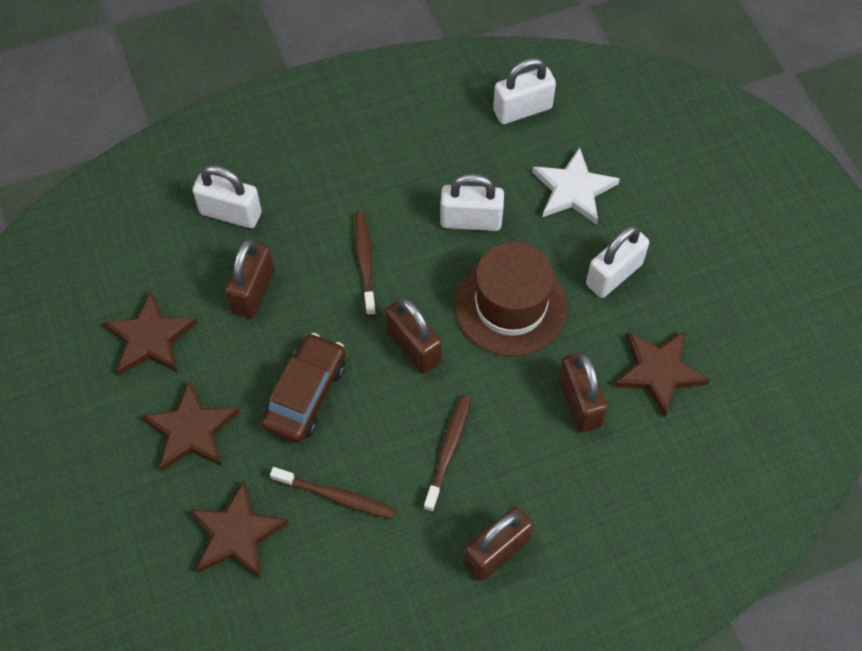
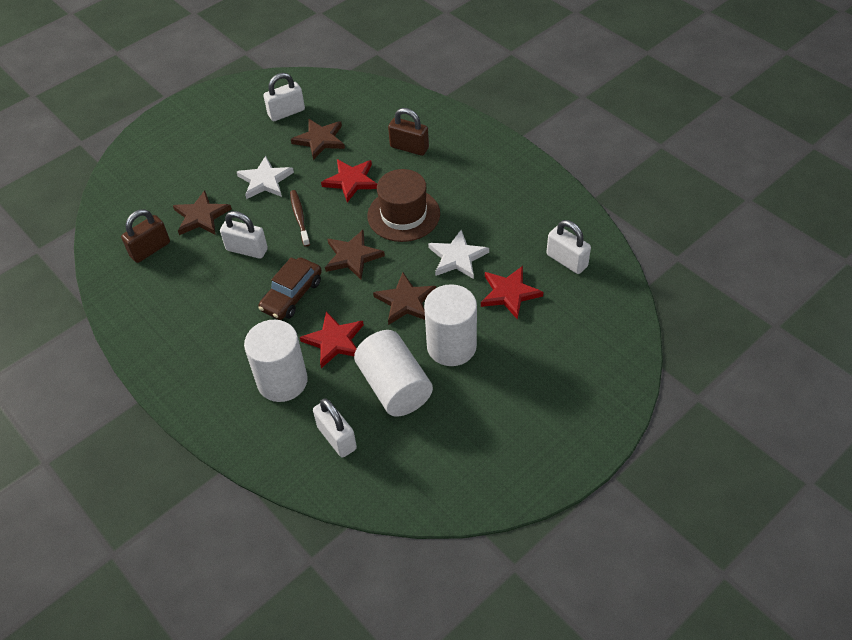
brown padlock: 4 -> 2
brown toothbrush: 3 -> 1
red star: 0 -> 3
white cylinder: 0 -> 3
white star: 1 -> 2

